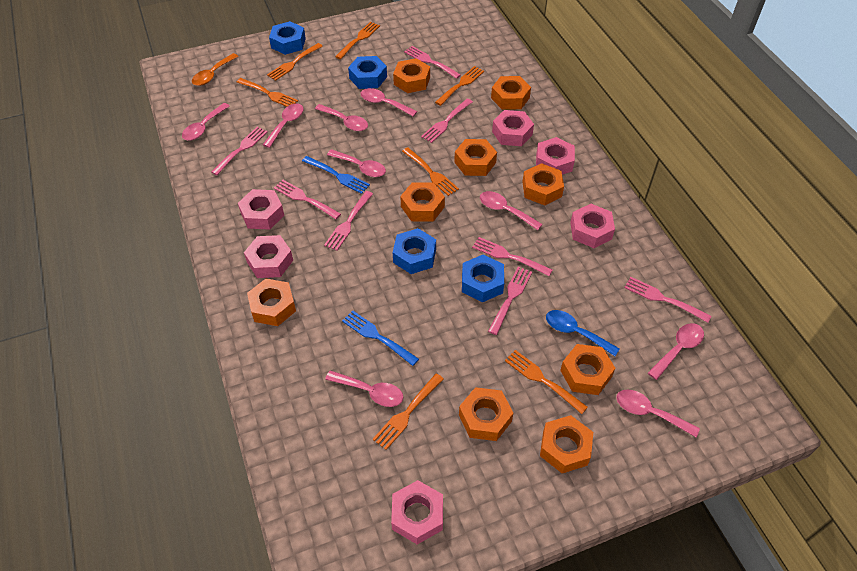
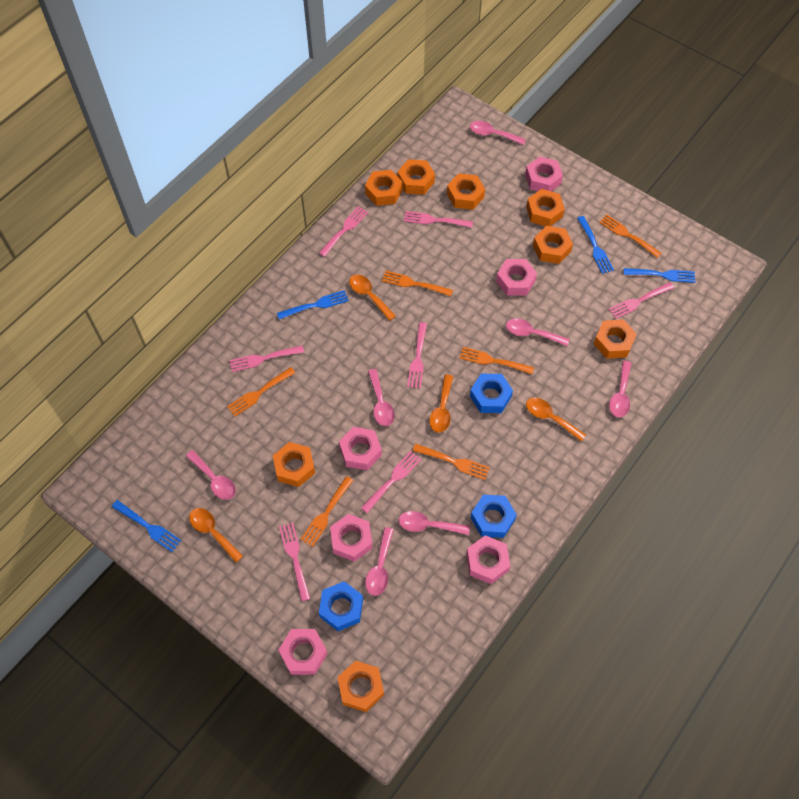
blue fork: 2 -> 4
blue nut: 4 -> 3
blue spoon: 1 -> 0
orange fork: 7 -> 6
orange nut: 9 -> 8
orange spoon: 1 -> 4
pink fork: 8 -> 7
pink spoon: 9 -> 7

